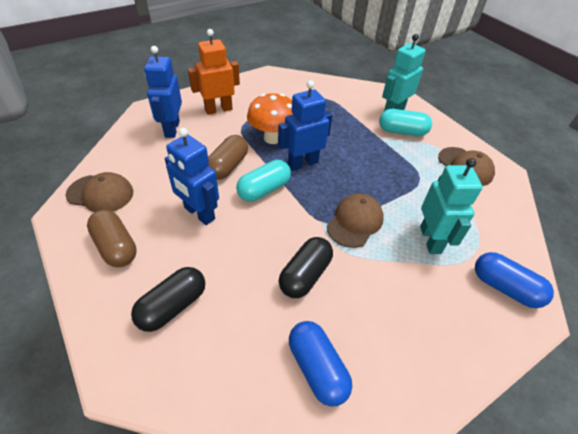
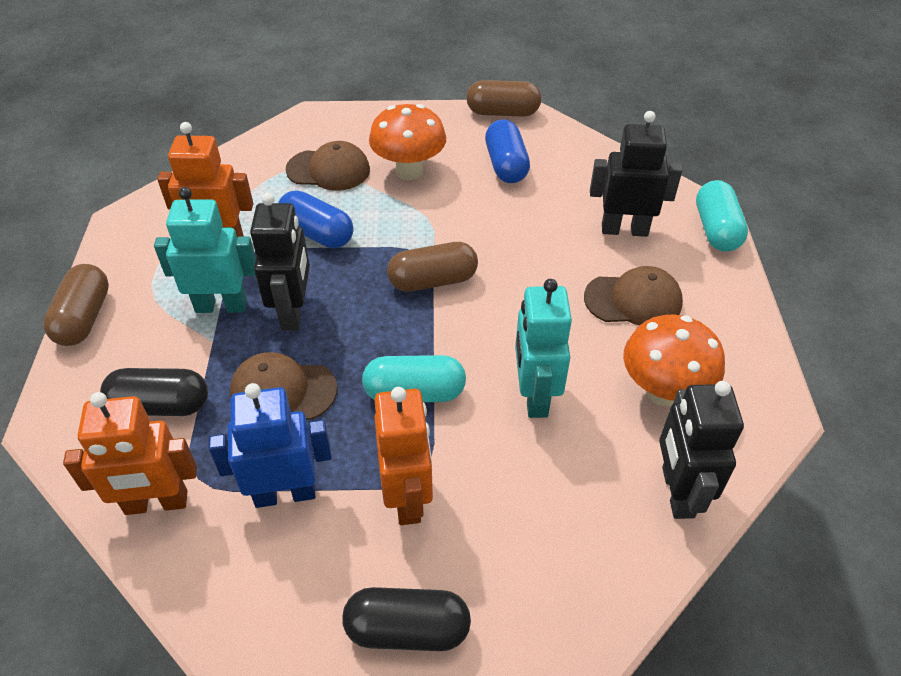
black robot: 0 -> 3
blue robot: 3 -> 1
brown capsule: 2 -> 3
orange mushroom: 1 -> 2
orange robot: 1 -> 3

